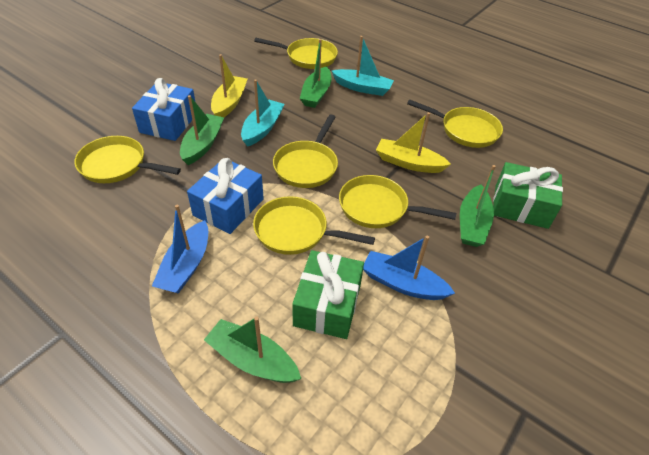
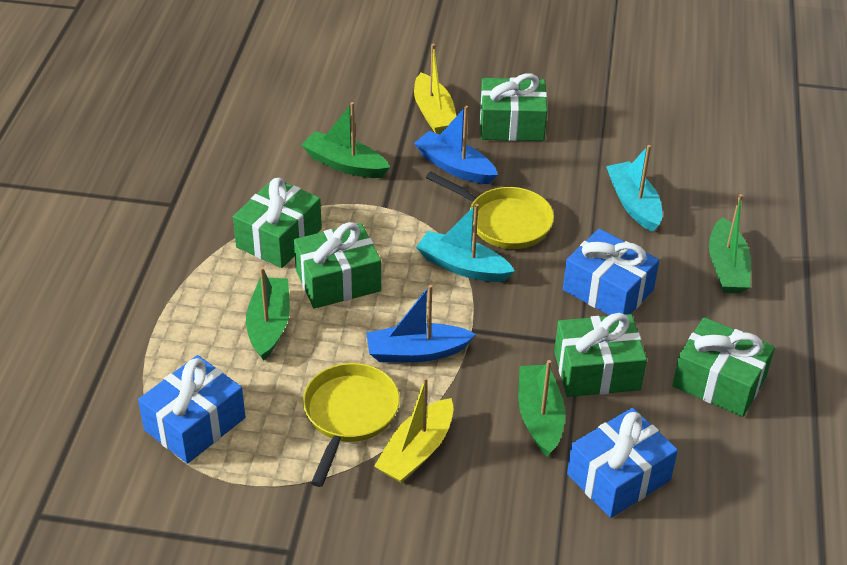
blue gift: 2 -> 3
green gift: 2 -> 5
yellow pan: 6 -> 2

